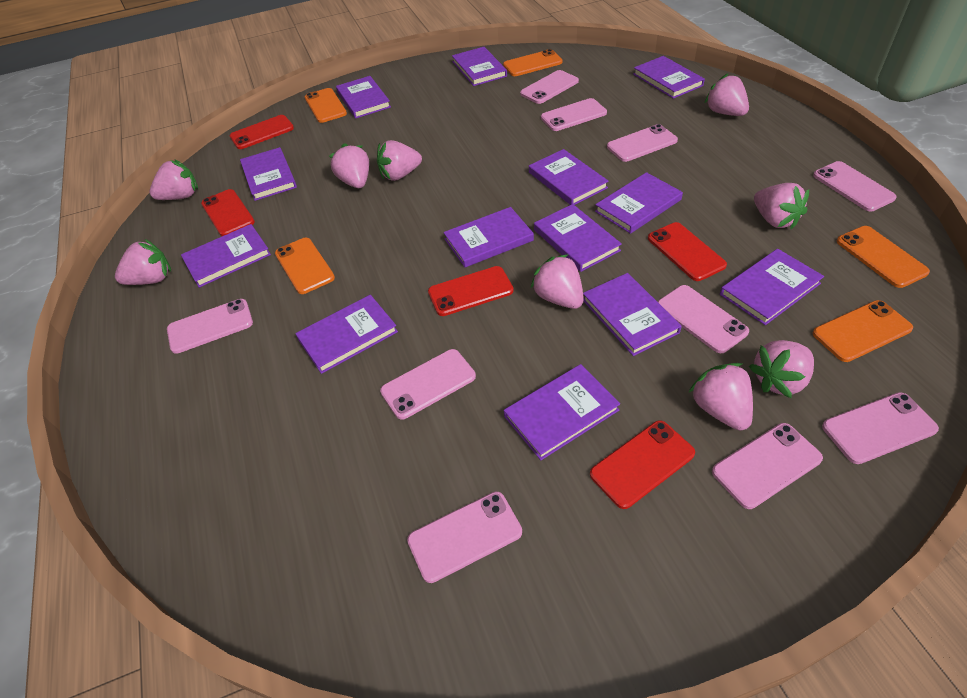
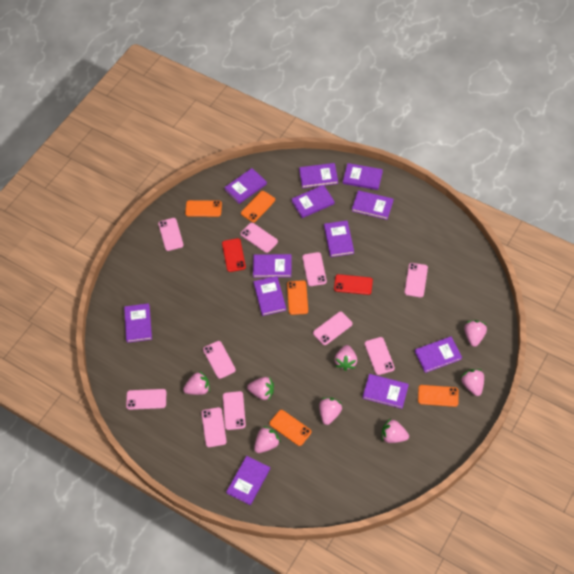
pink strawberry: 9 -> 8
purple book: 13 -> 12
red phone: 5 -> 2

